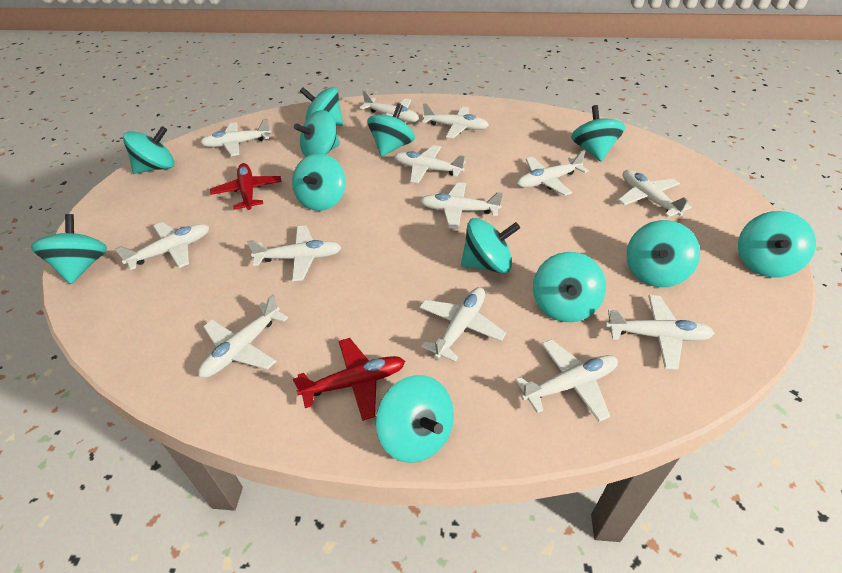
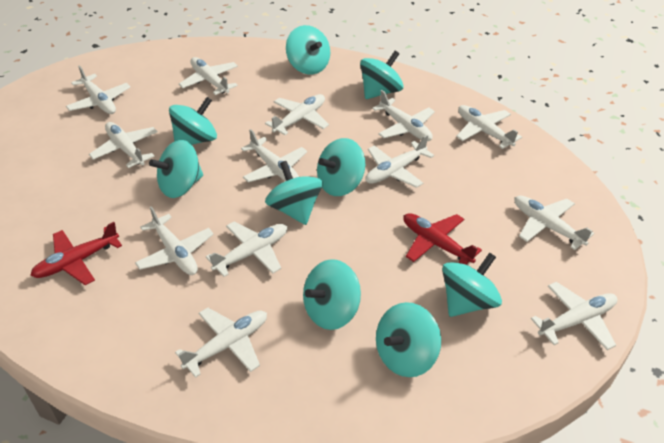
turquoise spinning top: 12 -> 9

